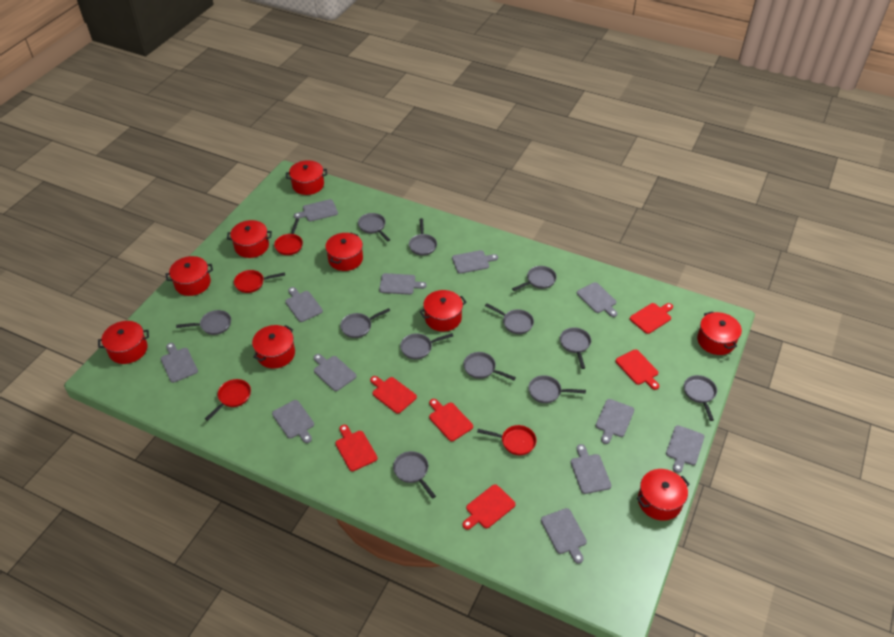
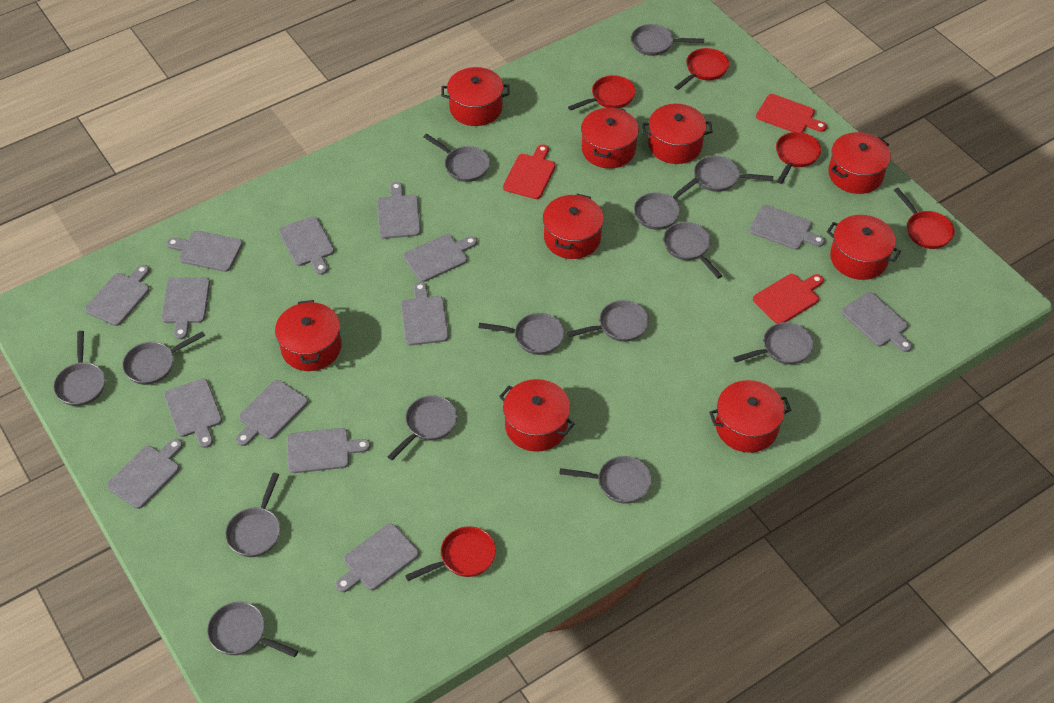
grey cutting board: 12 -> 14
grey pan: 12 -> 14
red cutting board: 6 -> 3
red pan: 4 -> 5

